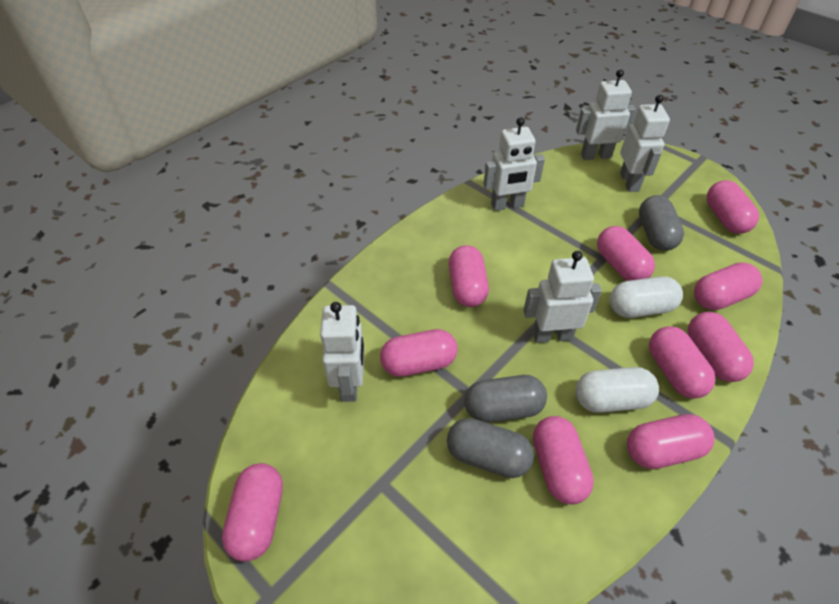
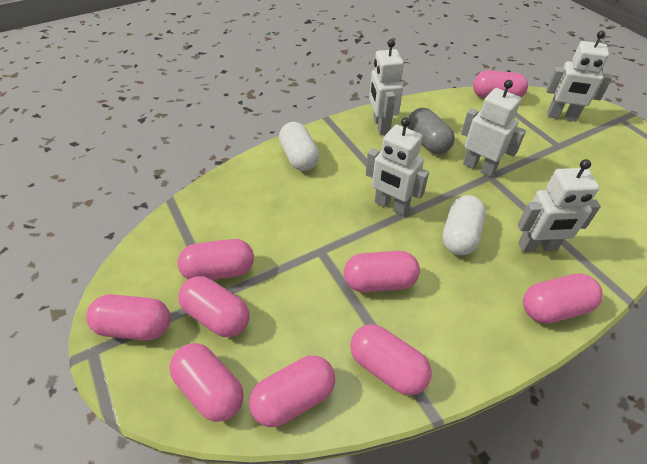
grey capsule: 3 -> 1
pink capsule: 10 -> 9

